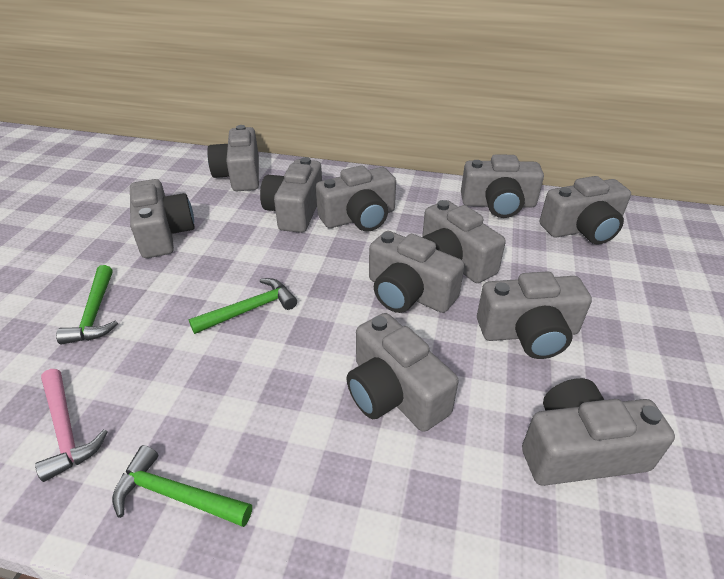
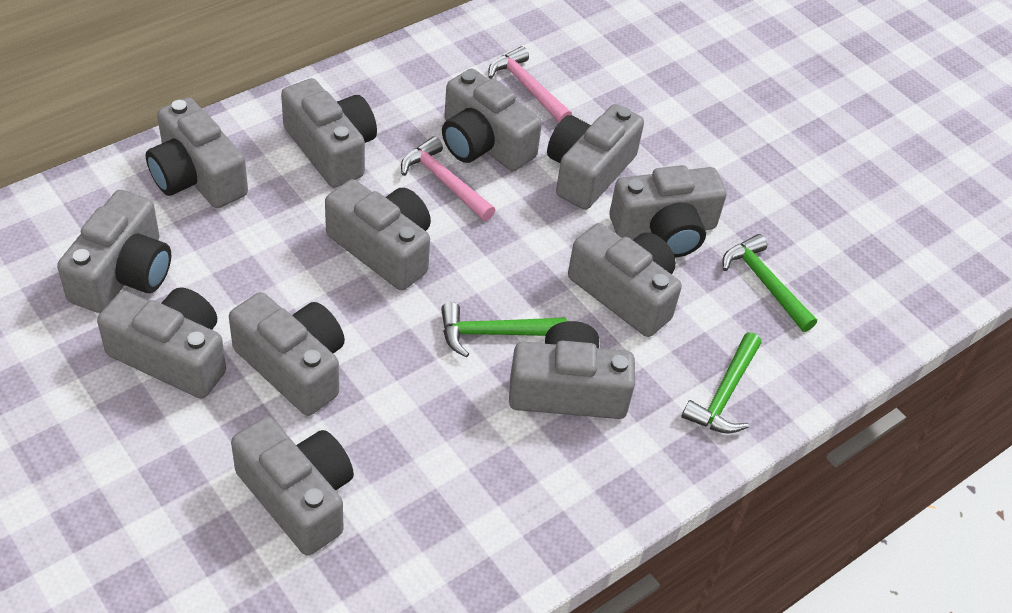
grey camera: 11 -> 12
pink hammer: 1 -> 2

